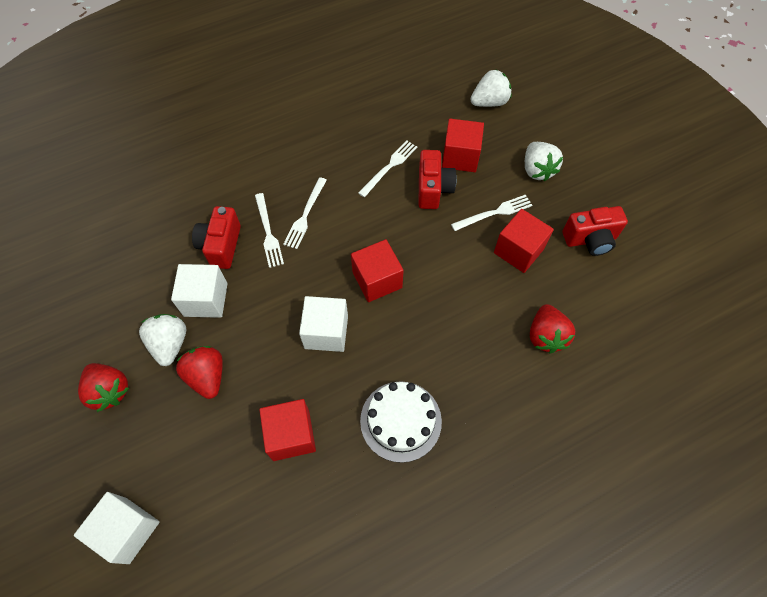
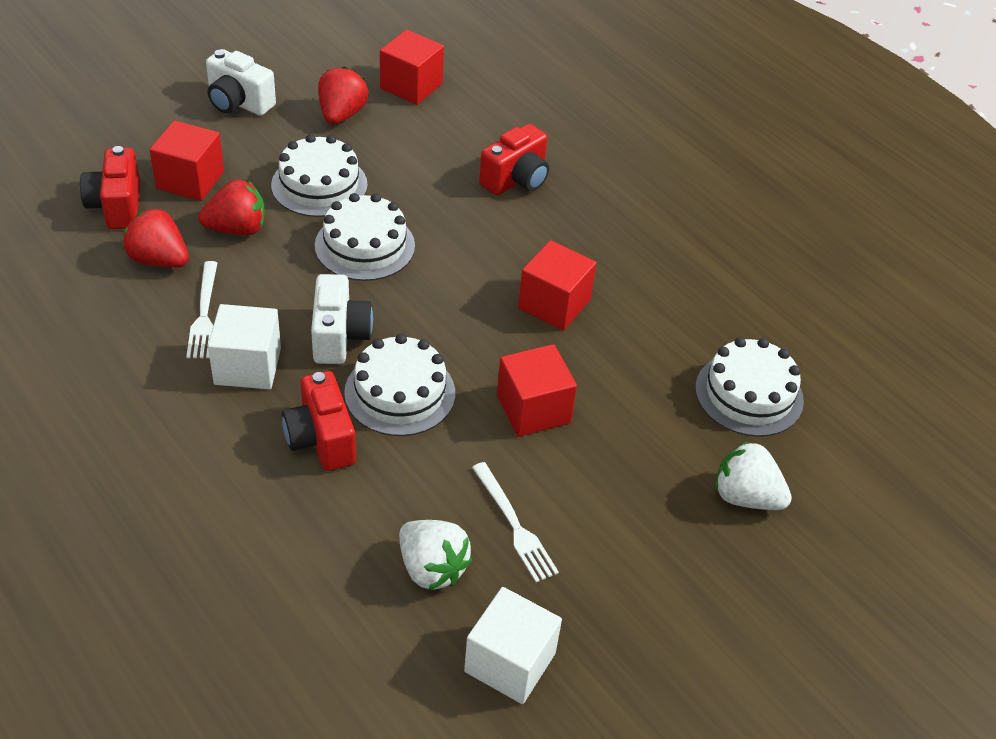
white cake: 1 -> 4
white camera: 0 -> 2
white cube: 3 -> 2
white fork: 4 -> 2
white strawberry: 3 -> 2

